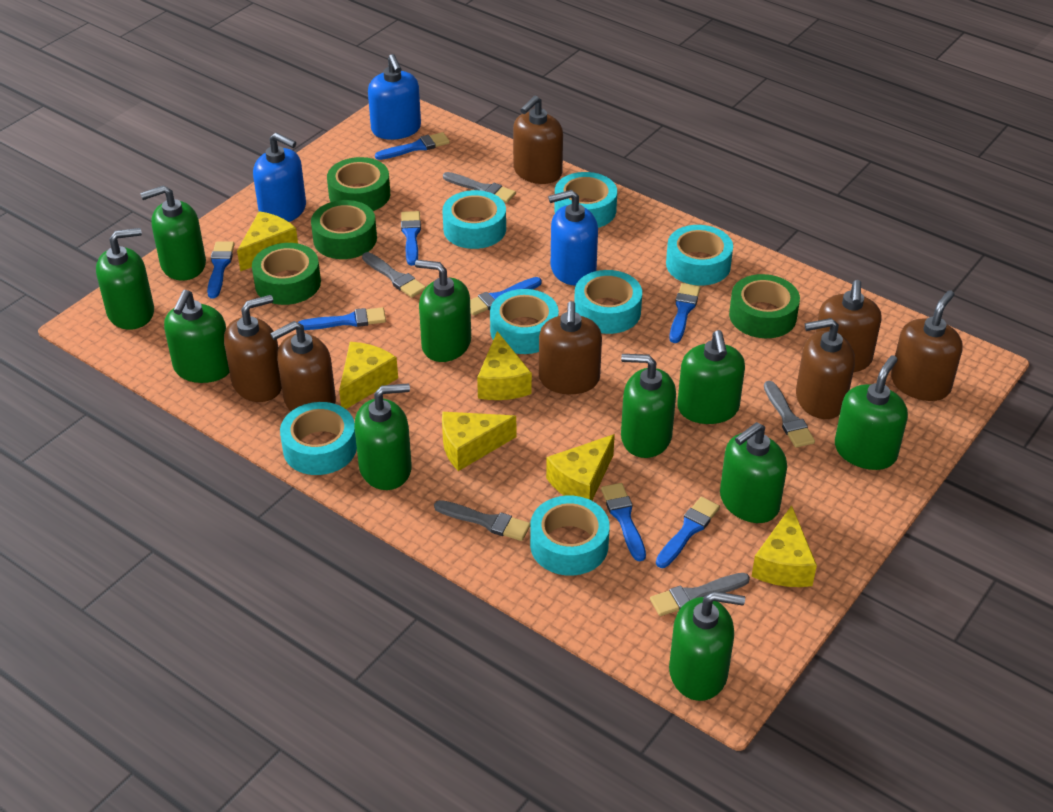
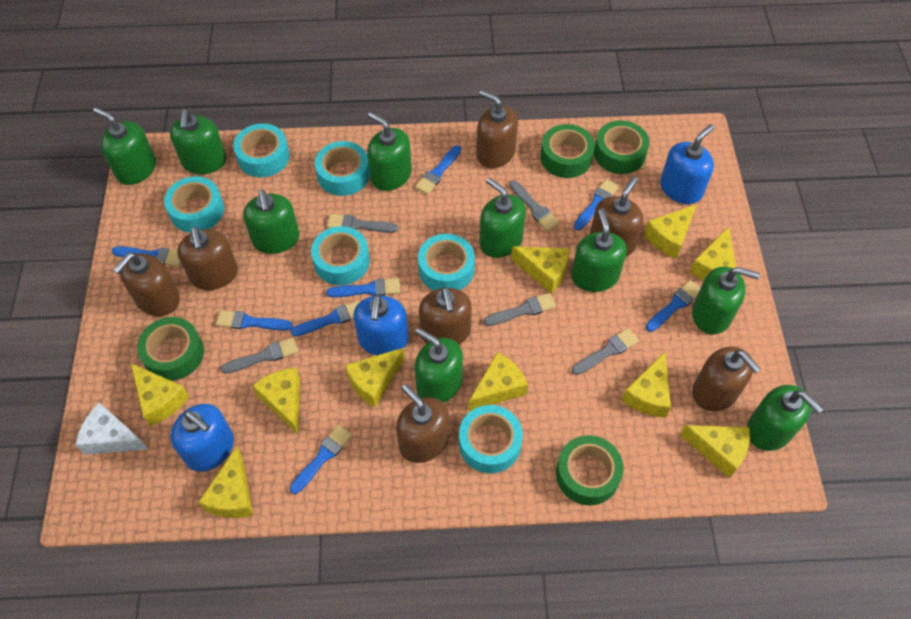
green soap dispenser: 10 -> 9
turquoise tape: 7 -> 6
white cheese: 0 -> 1
yellow cheese: 6 -> 10

